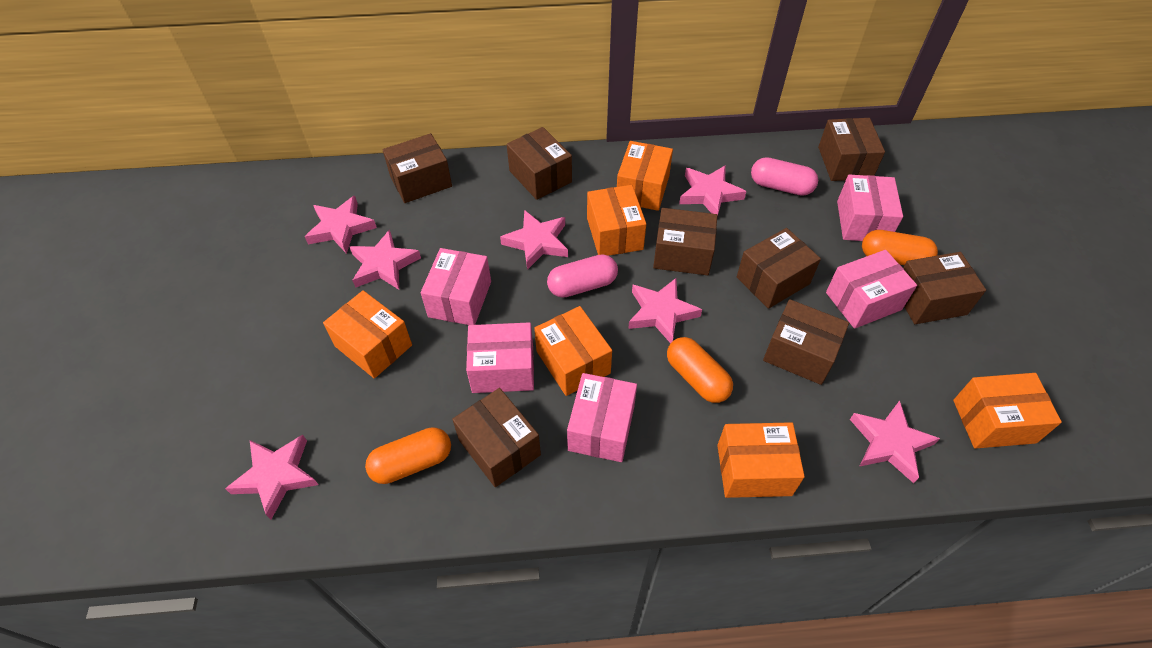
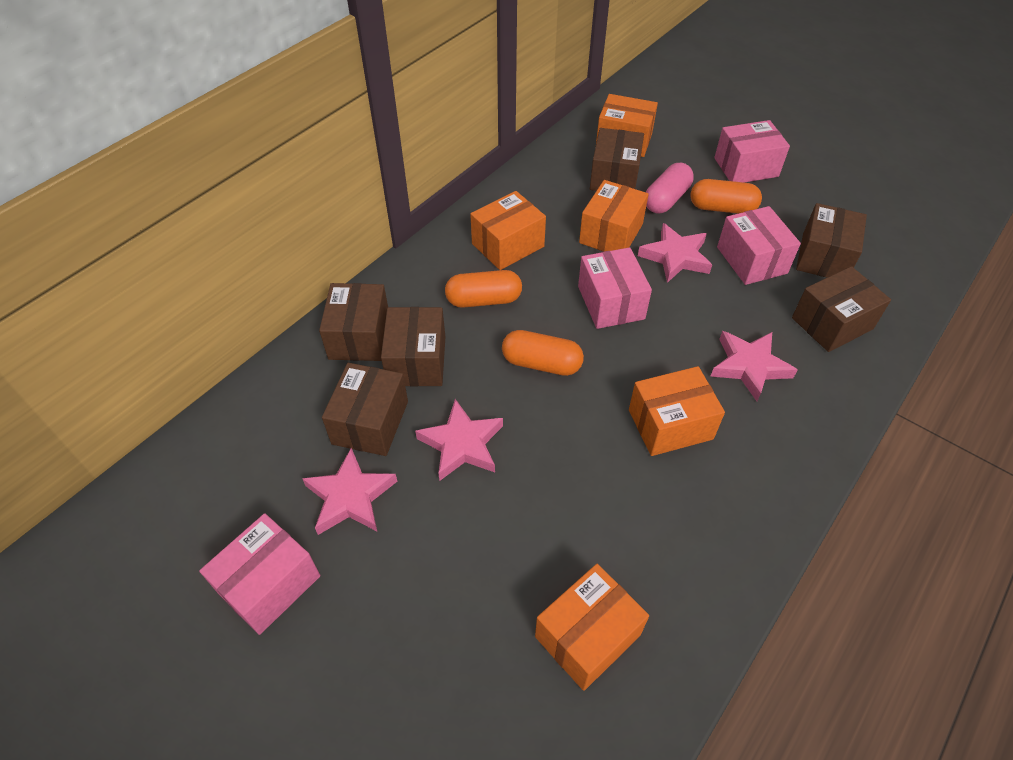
brown box: 8 -> 6
orange box: 6 -> 5
pink box: 5 -> 4
pink capsule: 2 -> 1
pink star: 7 -> 4

